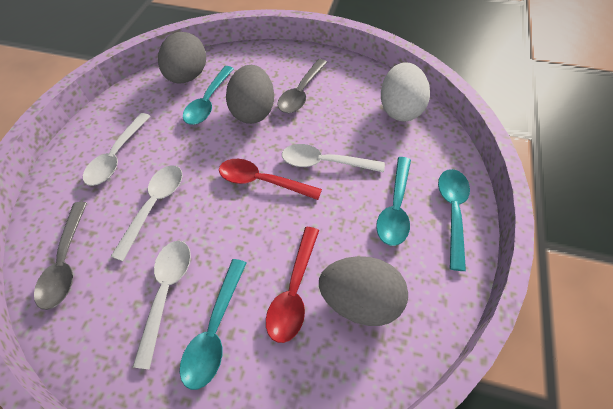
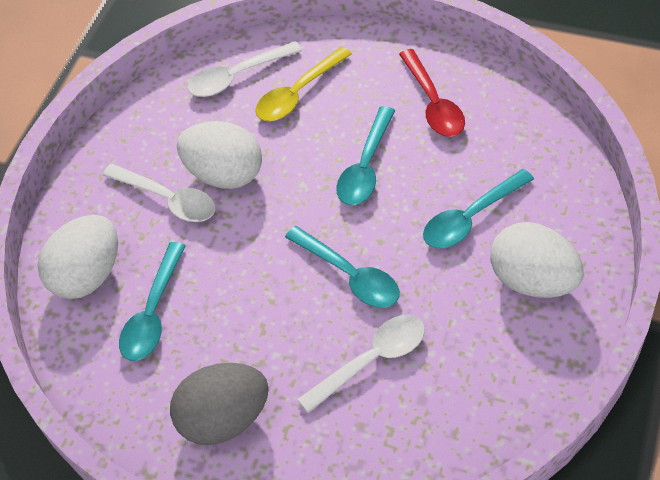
grey egg: 3 -> 1
grey spoon: 2 -> 0
red spoon: 2 -> 1
white egg: 1 -> 3
white spoon: 4 -> 3
yellow spoon: 0 -> 1

